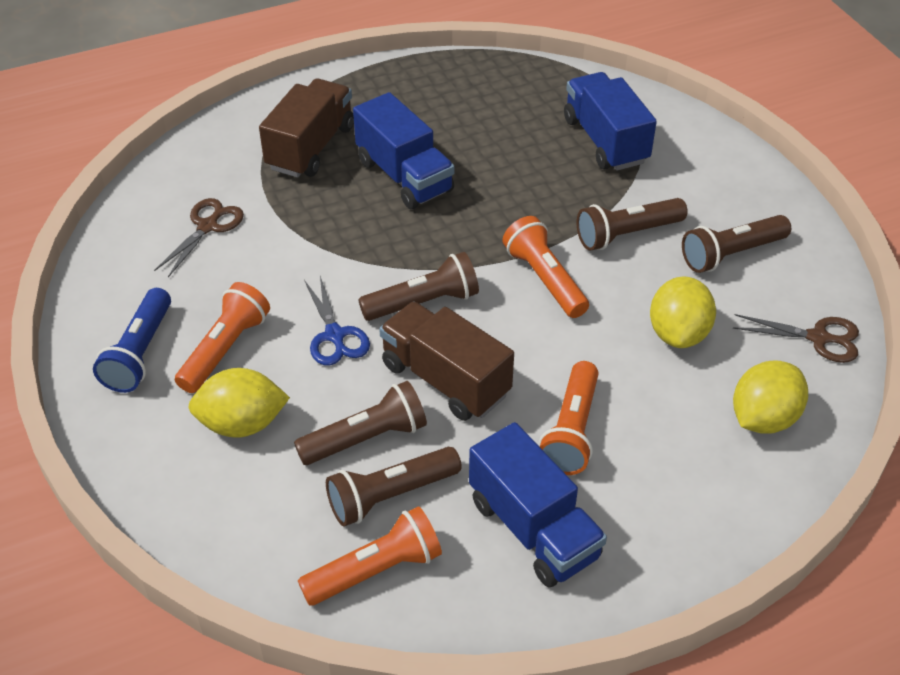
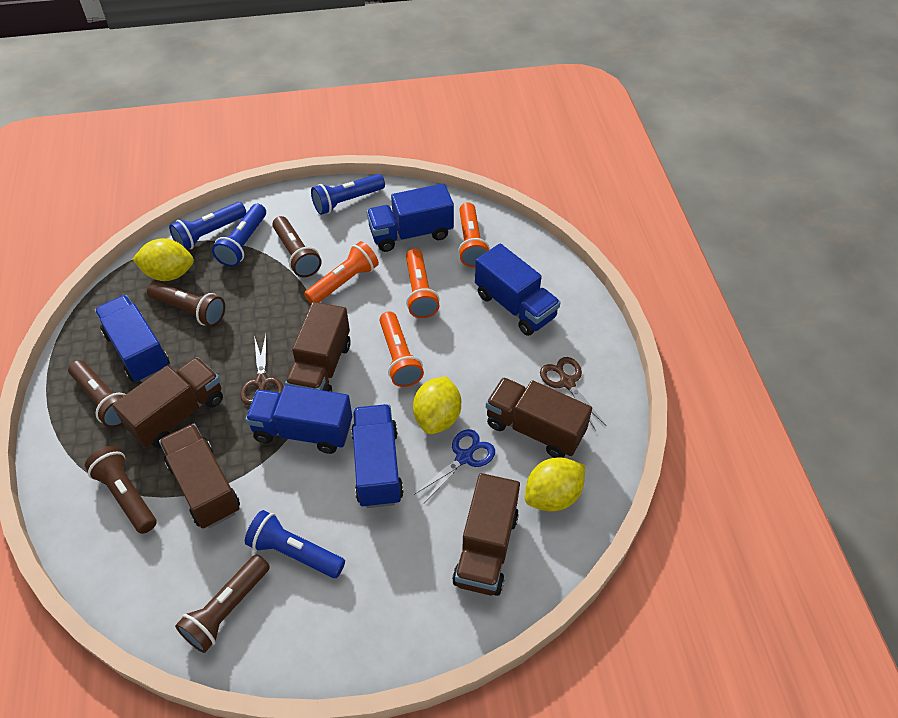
blue flashlight: 1 -> 4
blue truck: 3 -> 5
brown truck: 2 -> 5

